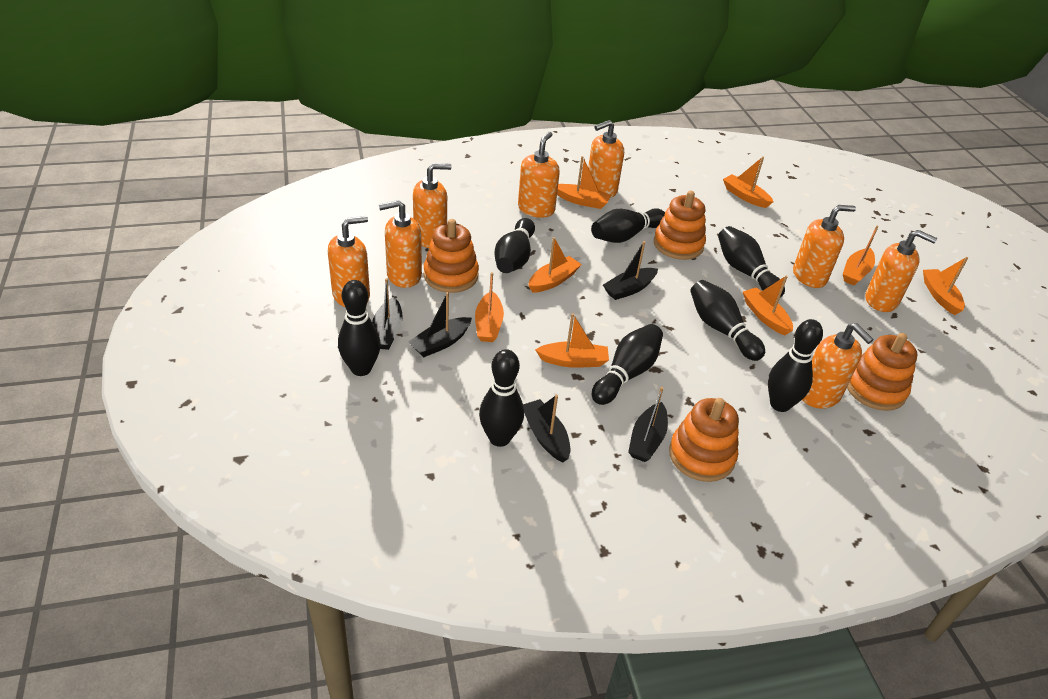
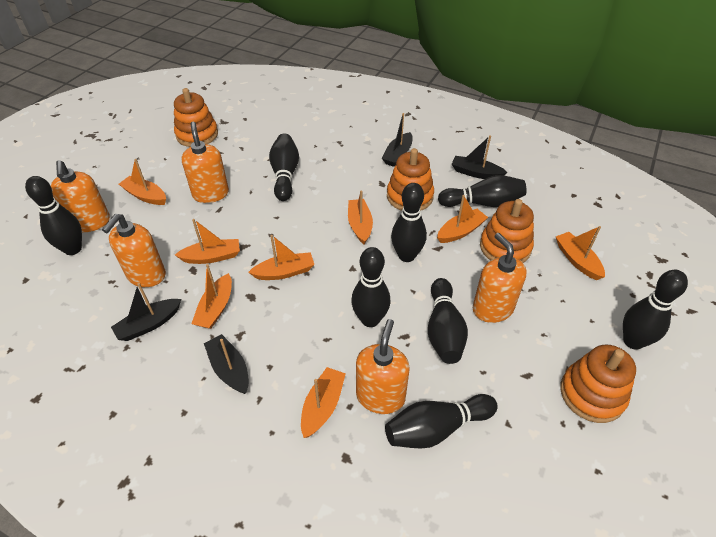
black boat: 5 -> 4
orange soap dispenser: 8 -> 5

